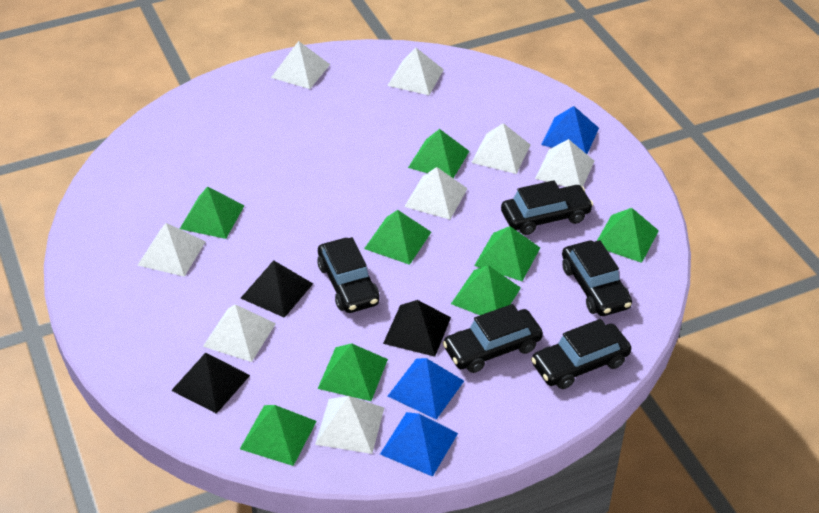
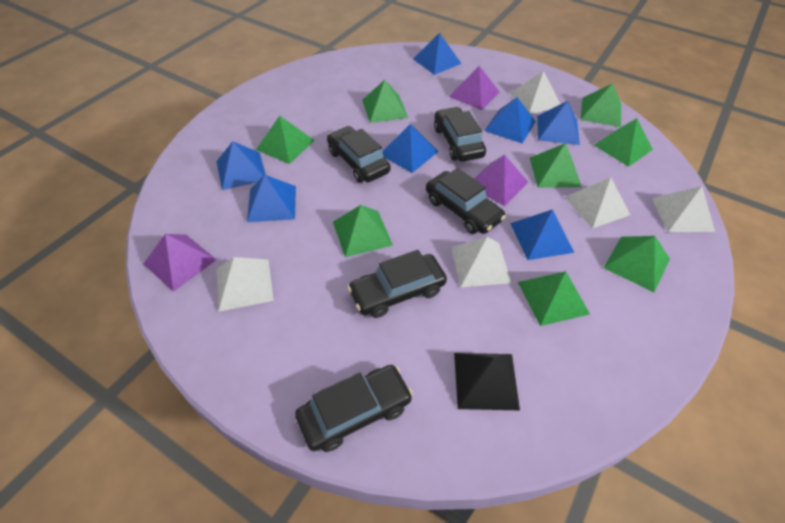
black pyramid: 3 -> 1
blue pyramid: 3 -> 7
purple pyramid: 0 -> 3
white pyramid: 8 -> 5

